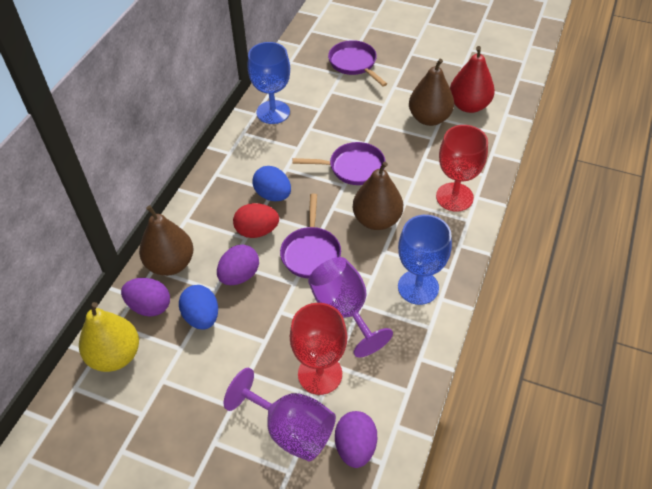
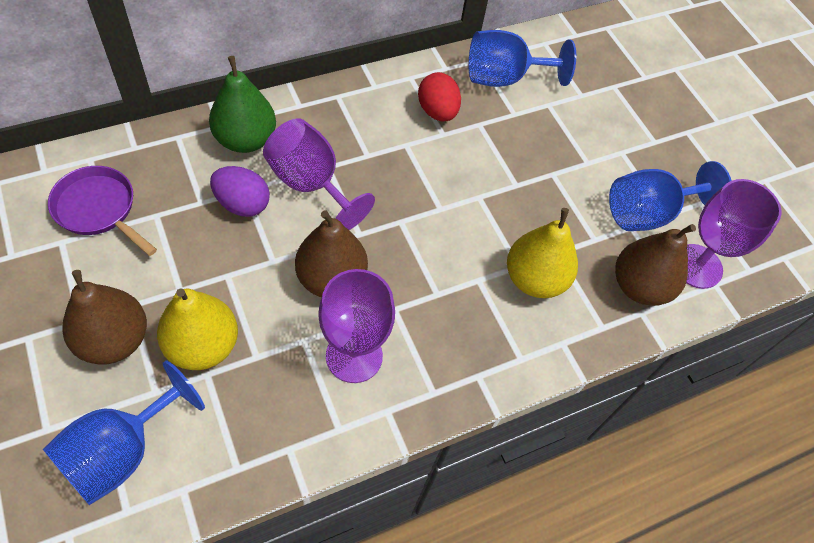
blue egg: 2 -> 0
blue goblet: 2 -> 3
green pear: 0 -> 1
purple egg: 3 -> 1
purple goblet: 2 -> 3
purple pan: 3 -> 1
red goblet: 2 -> 0
red pear: 1 -> 0
yellow pear: 1 -> 2

